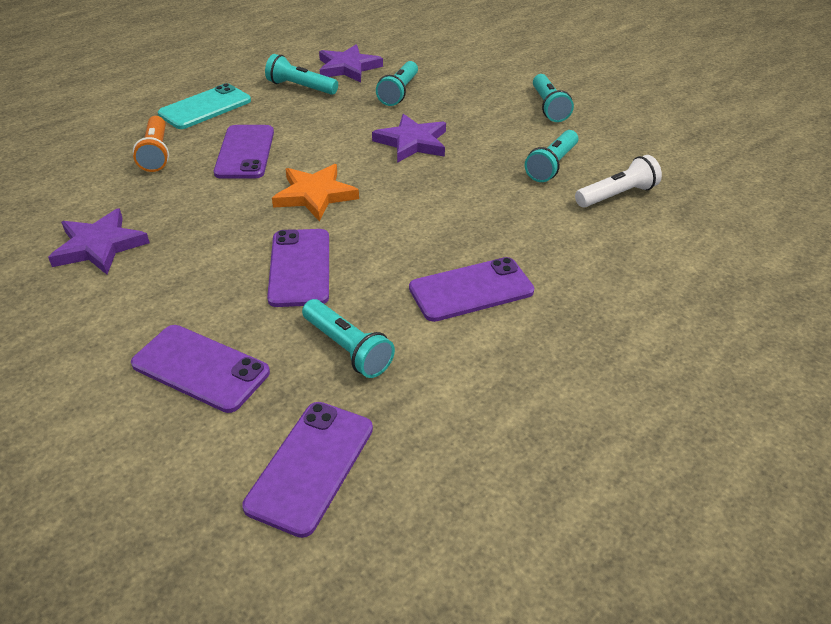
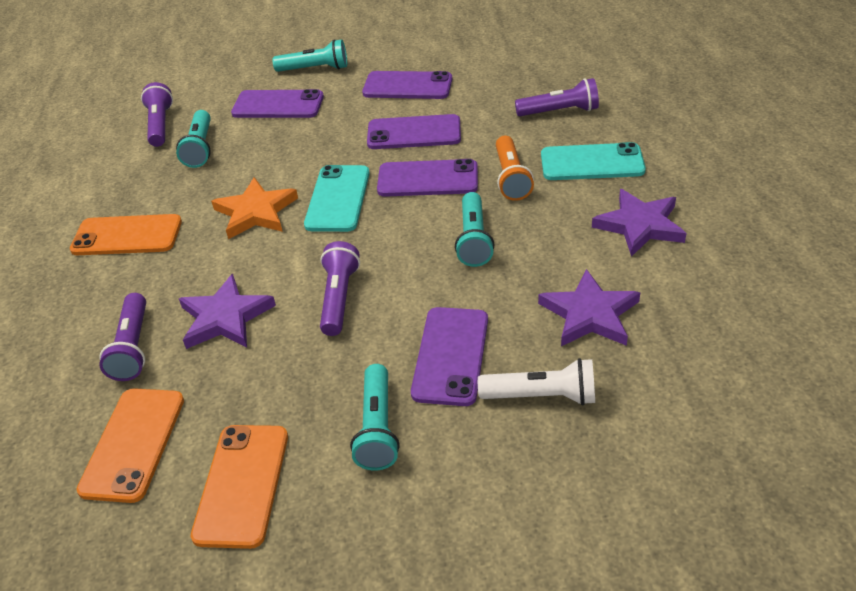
orange phone: 0 -> 3
purple flashlight: 0 -> 4
turquoise flashlight: 5 -> 4
turquoise phone: 1 -> 2

